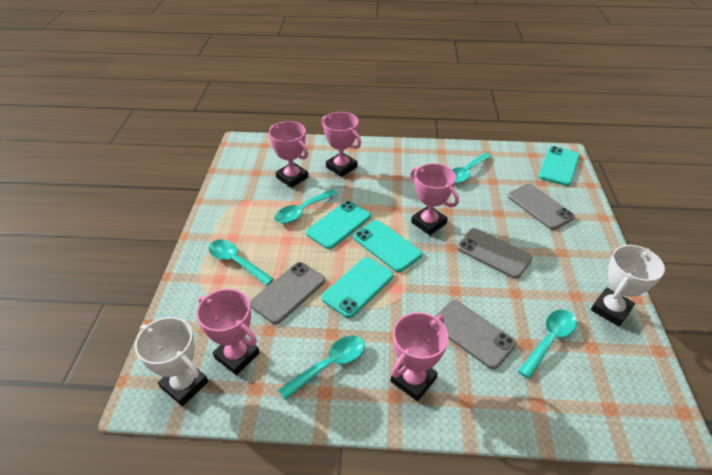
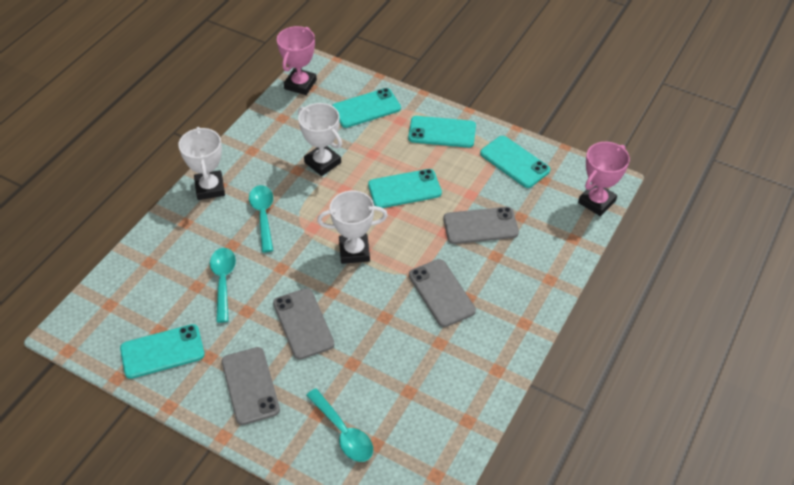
pink trophy: 5 -> 2
turquoise phone: 4 -> 5
turquoise spoon: 5 -> 3
white trophy: 2 -> 3

